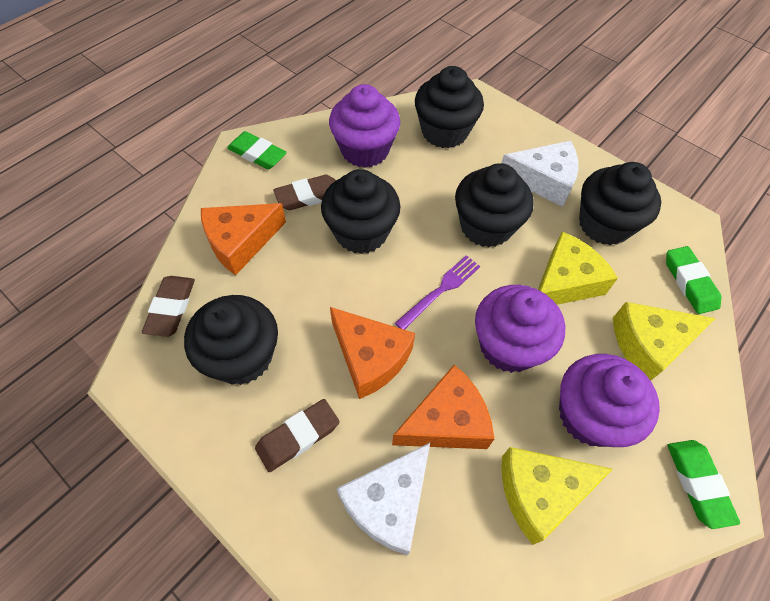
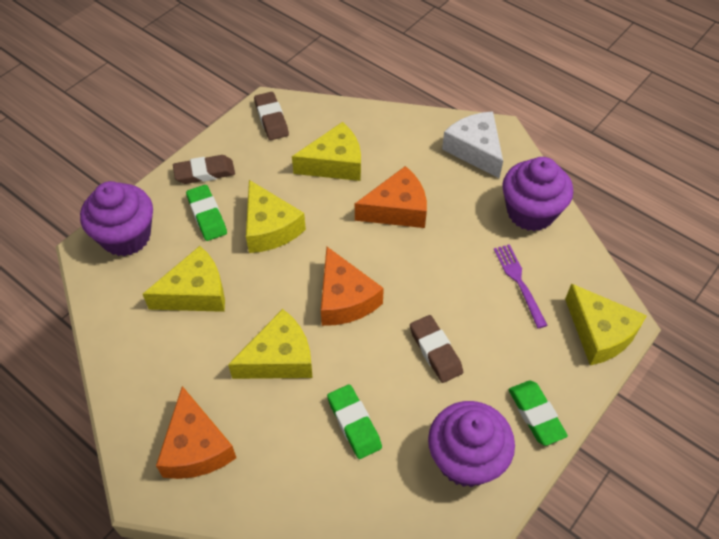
black cupcake: 5 -> 0
white cheese: 2 -> 1
yellow cheese: 3 -> 5

